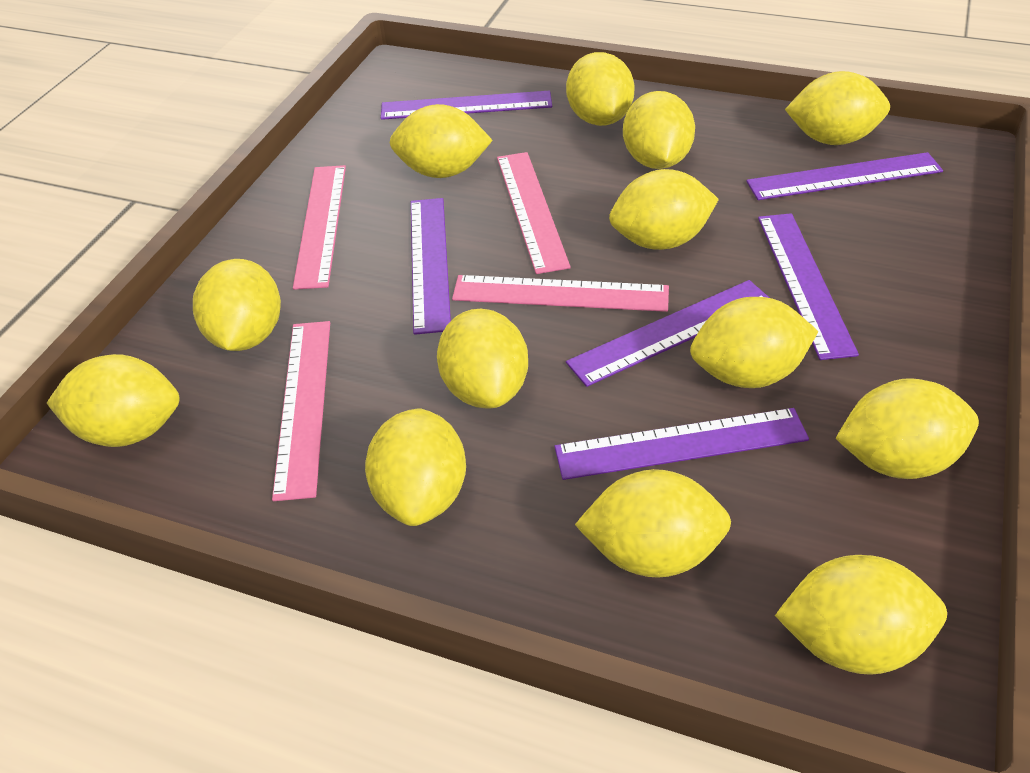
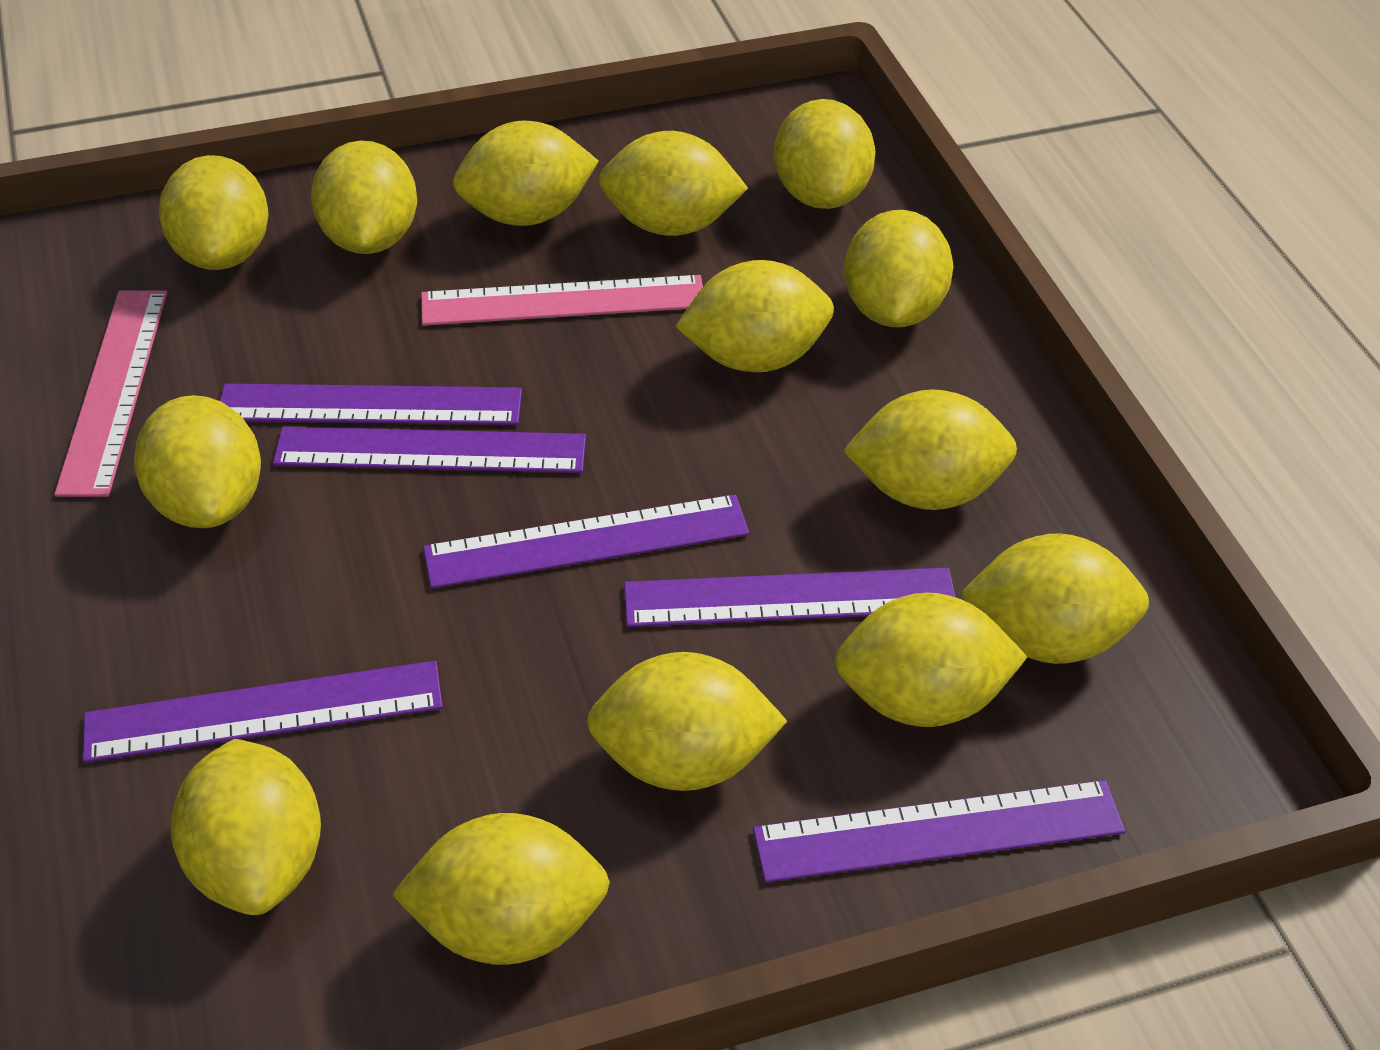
pink ruler: 4 -> 2
yellow lemon: 13 -> 14

